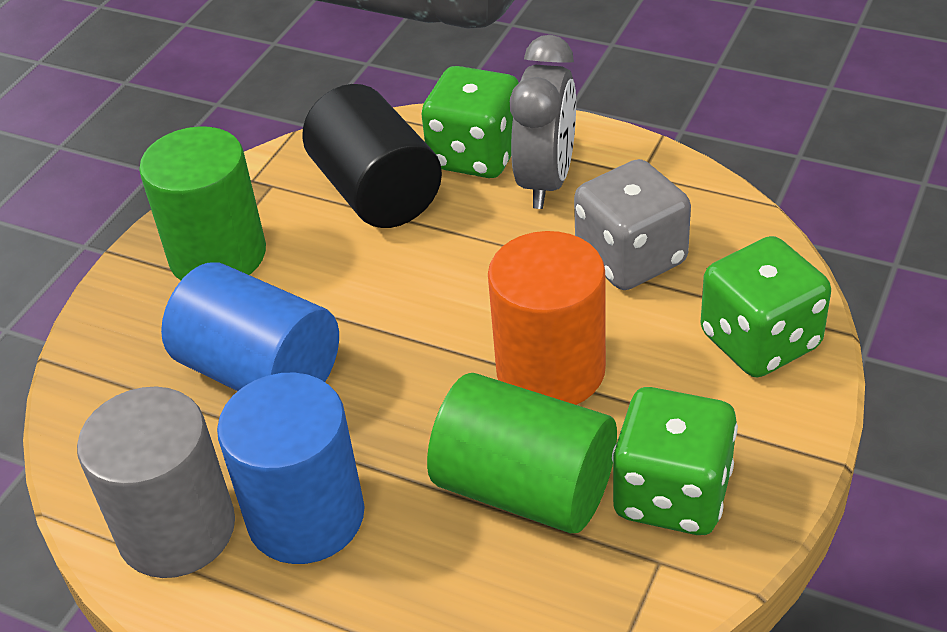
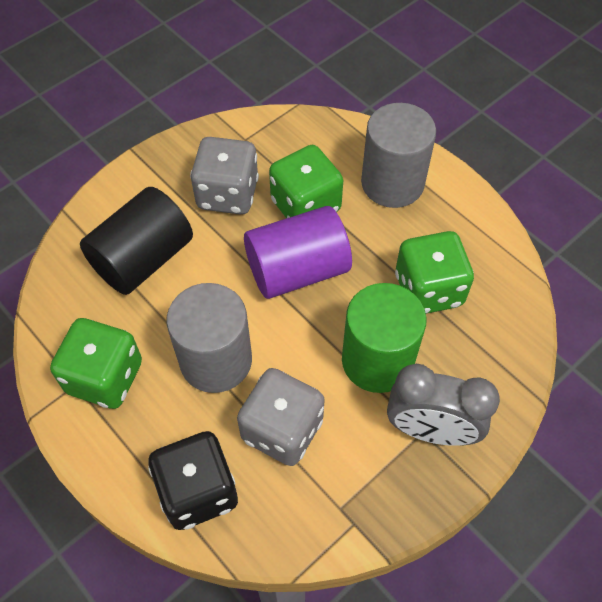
black dice: 0 -> 1
blue cylinder: 2 -> 0
green cylinder: 2 -> 1
grey cylinder: 1 -> 2
grey dice: 1 -> 2
orange cylinder: 1 -> 0
purple cylinder: 0 -> 1

